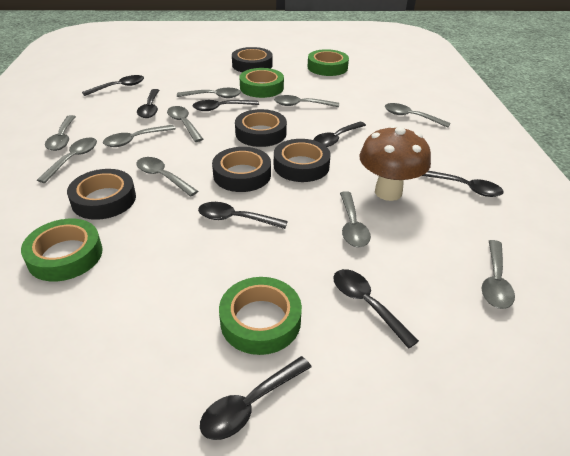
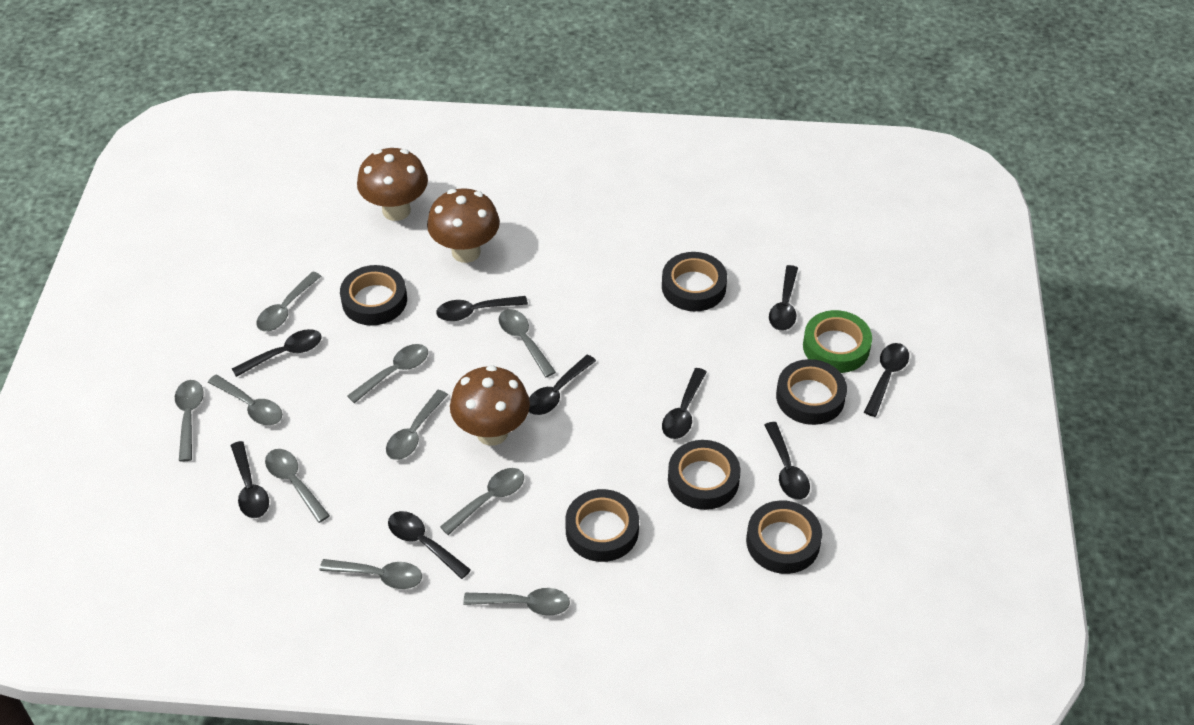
black spoon: 8 -> 9
black tape: 5 -> 6
brown mushroom: 1 -> 3
green tape: 4 -> 1

